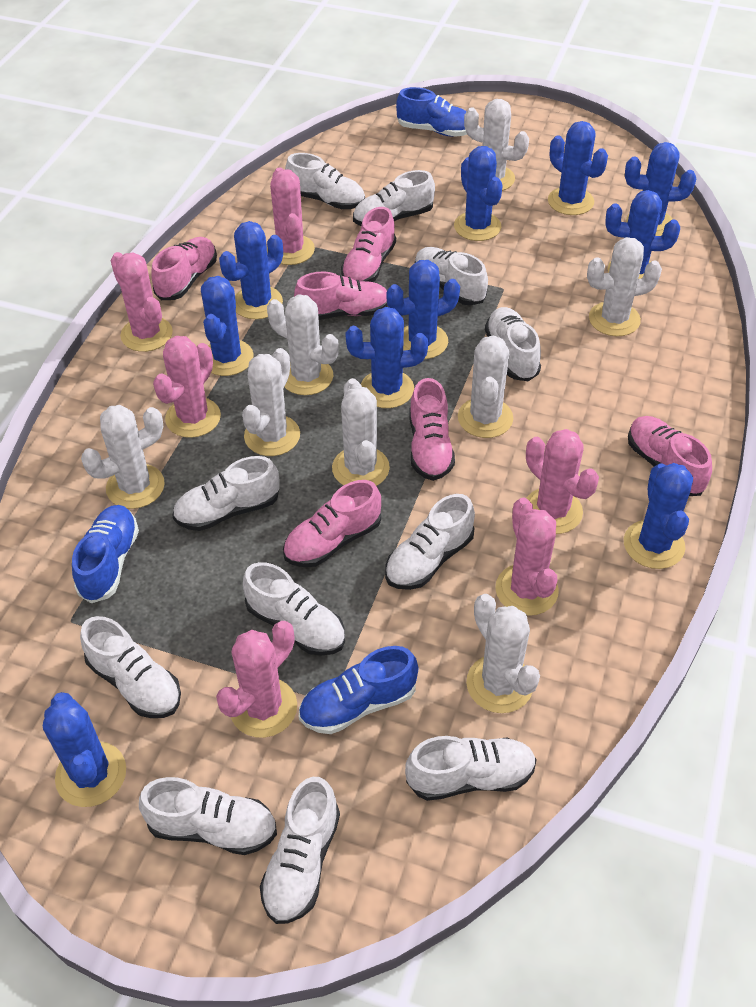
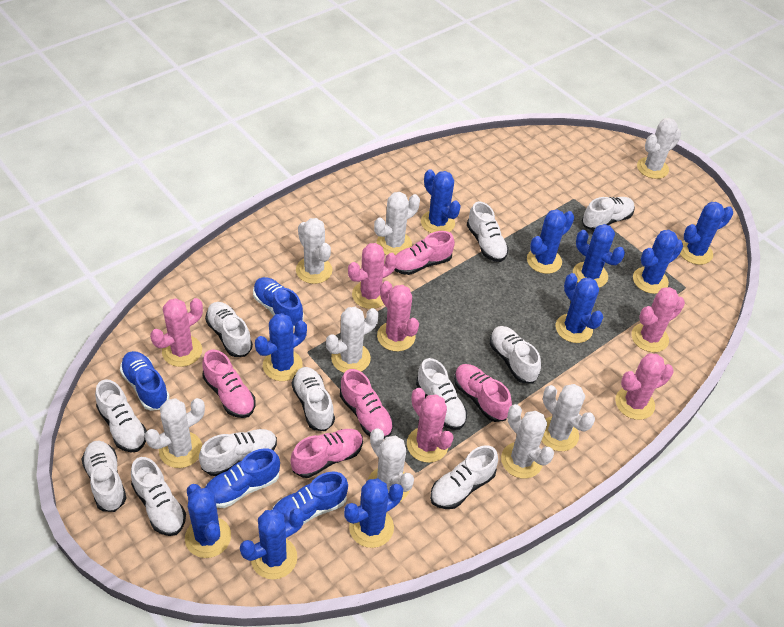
blue shoe: 3 -> 4
pink shoe: 6 -> 5

